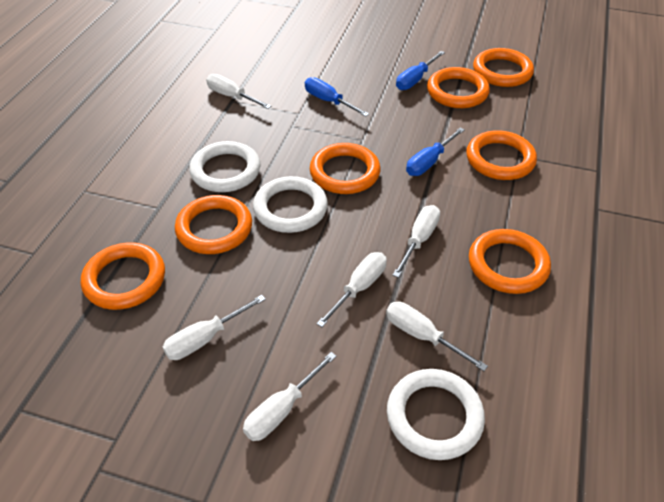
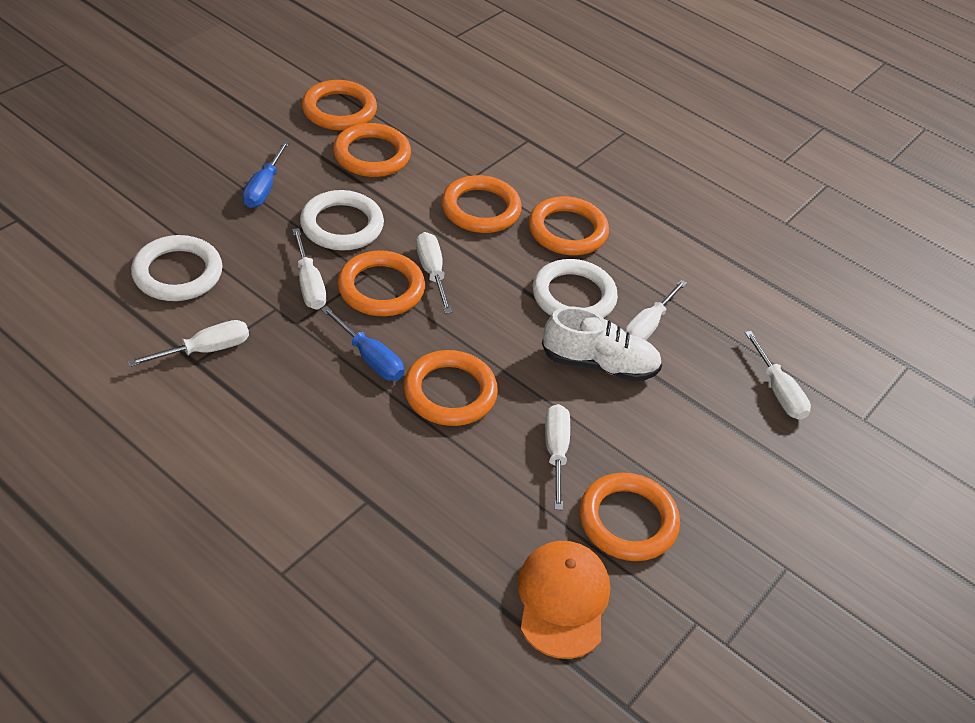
blue screwdriver: 3 -> 2
orange cap: 0 -> 1
white shoe: 0 -> 1

